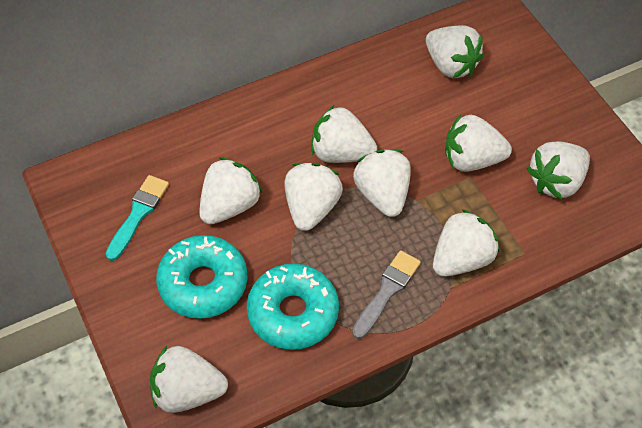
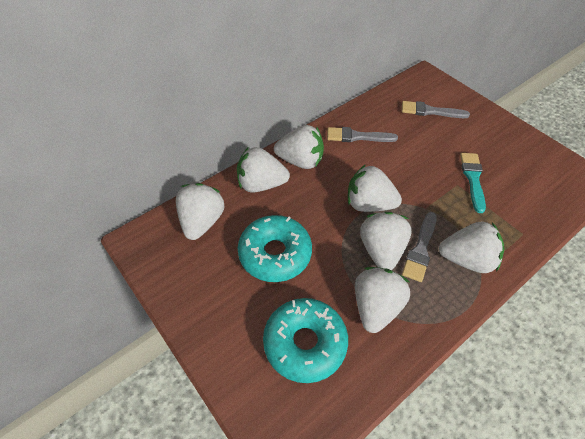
grey brush: 1 -> 3
white strawberry: 9 -> 7

